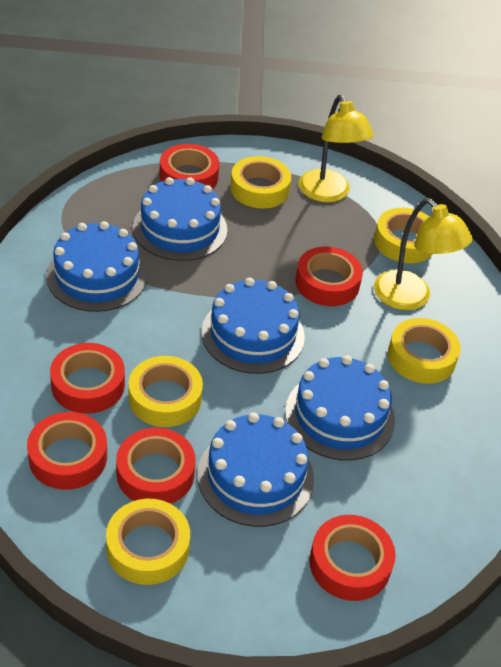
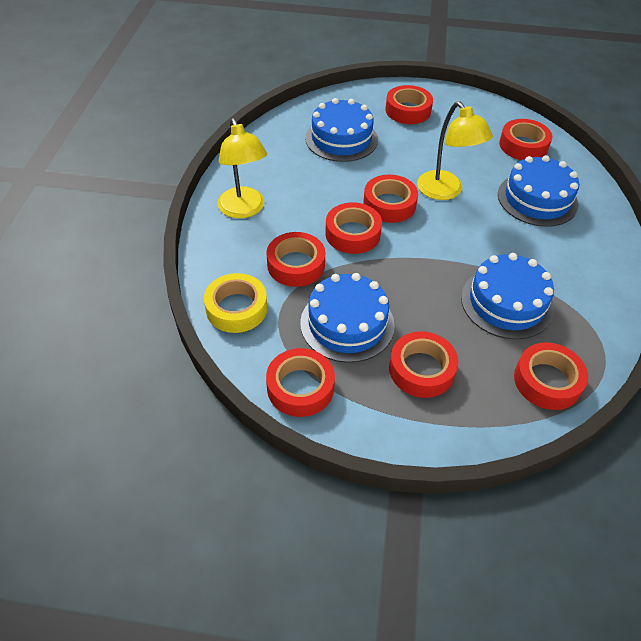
blue cake: 5 -> 4
red tape: 6 -> 8
yellow tape: 5 -> 1

